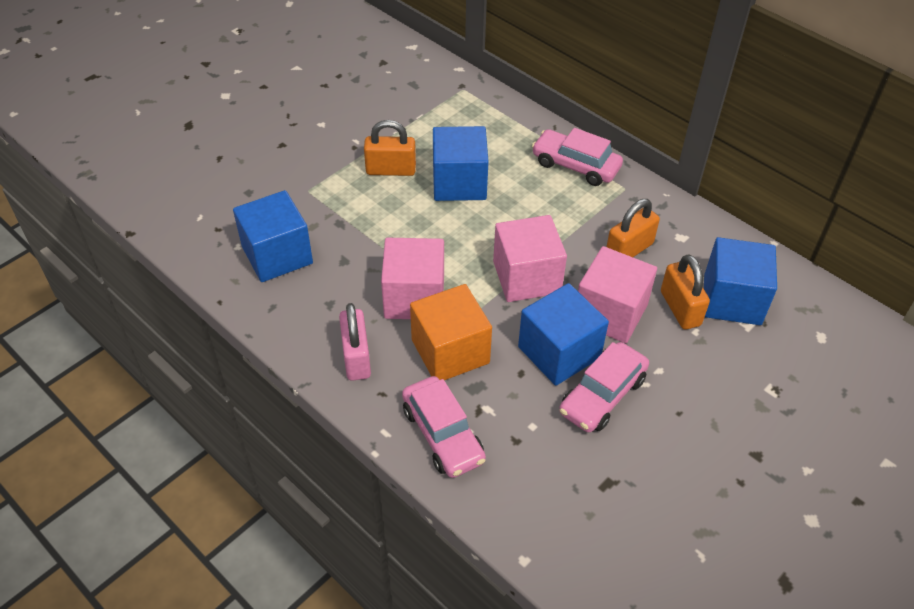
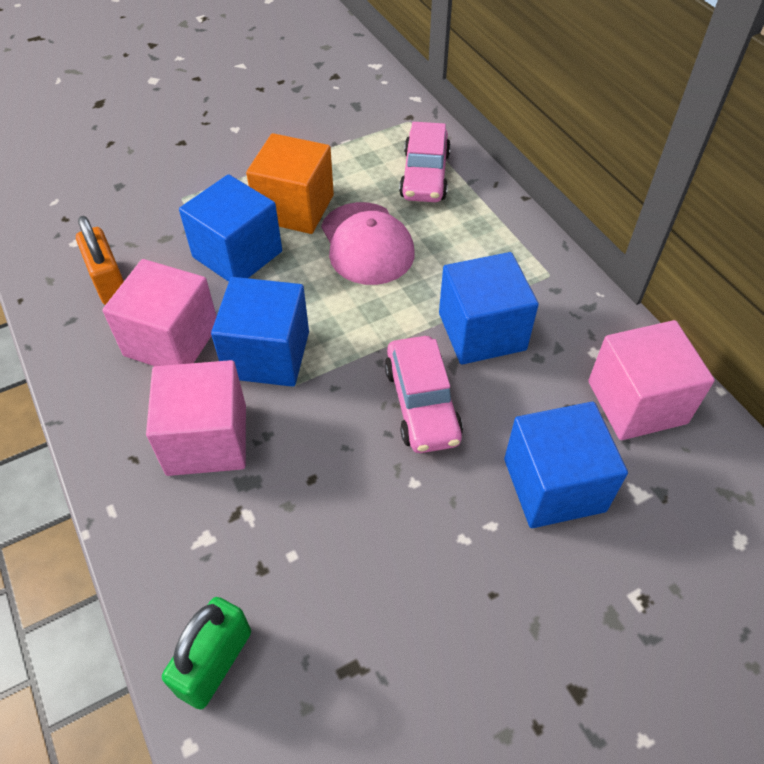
green padlock: 0 -> 1
orange padlock: 3 -> 1
pink cap: 0 -> 1
pink car: 3 -> 2
pink padlock: 1 -> 0

